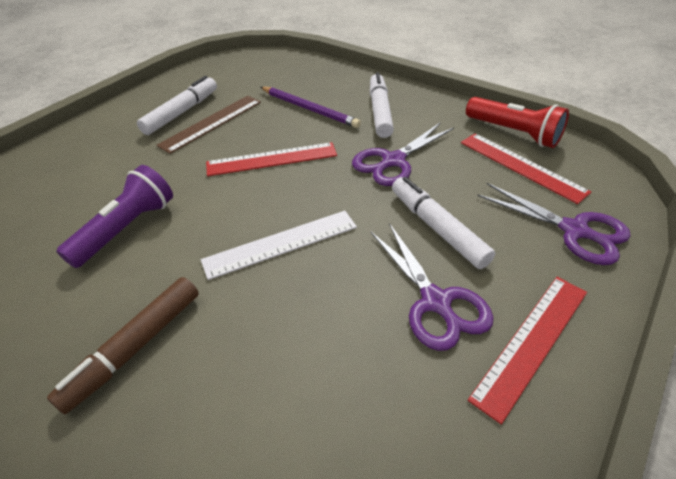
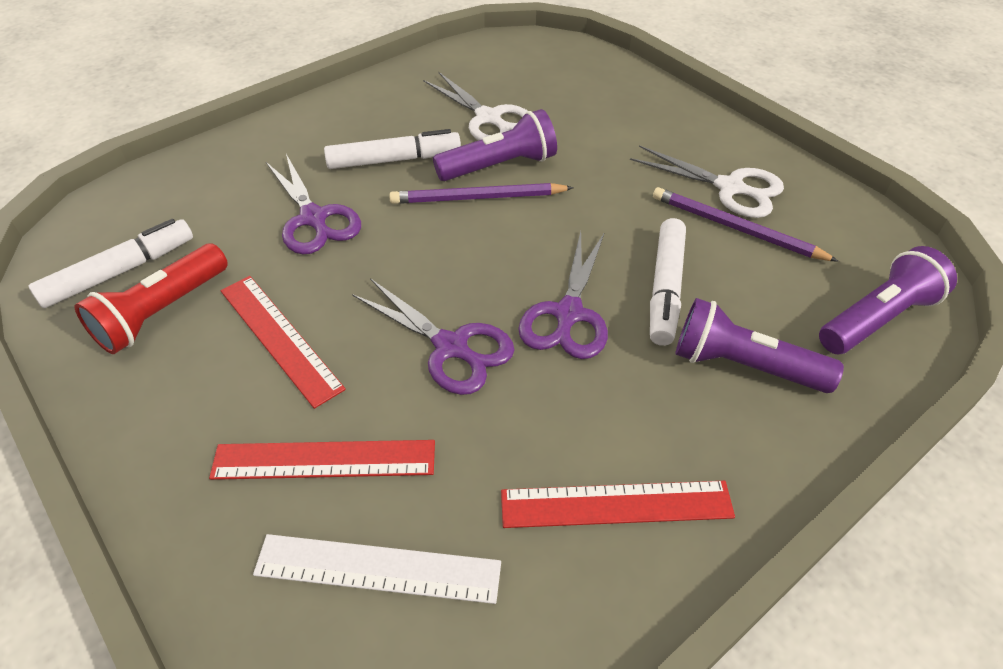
brown marker: 1 -> 0
brown ruler: 1 -> 0
purple flashlight: 1 -> 3
purple pencil: 1 -> 2
white scissors: 0 -> 2

